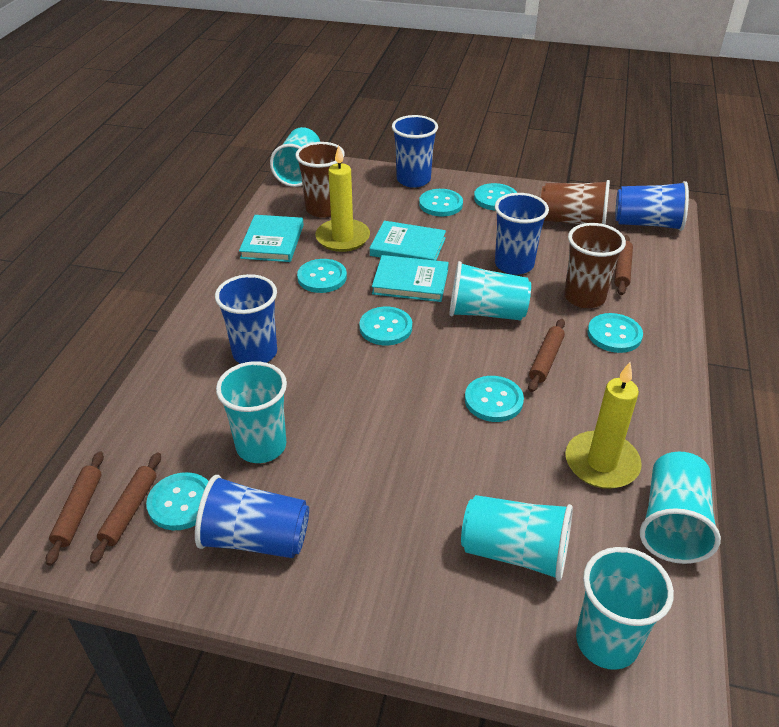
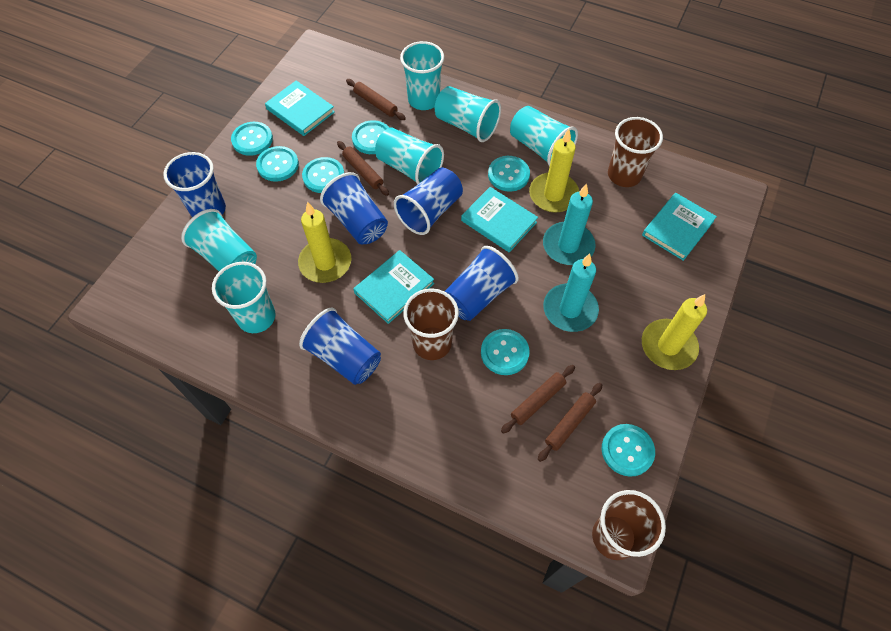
turquoise book: 3 -> 4
turquoise candle: 0 -> 2
yellow candle: 2 -> 3

